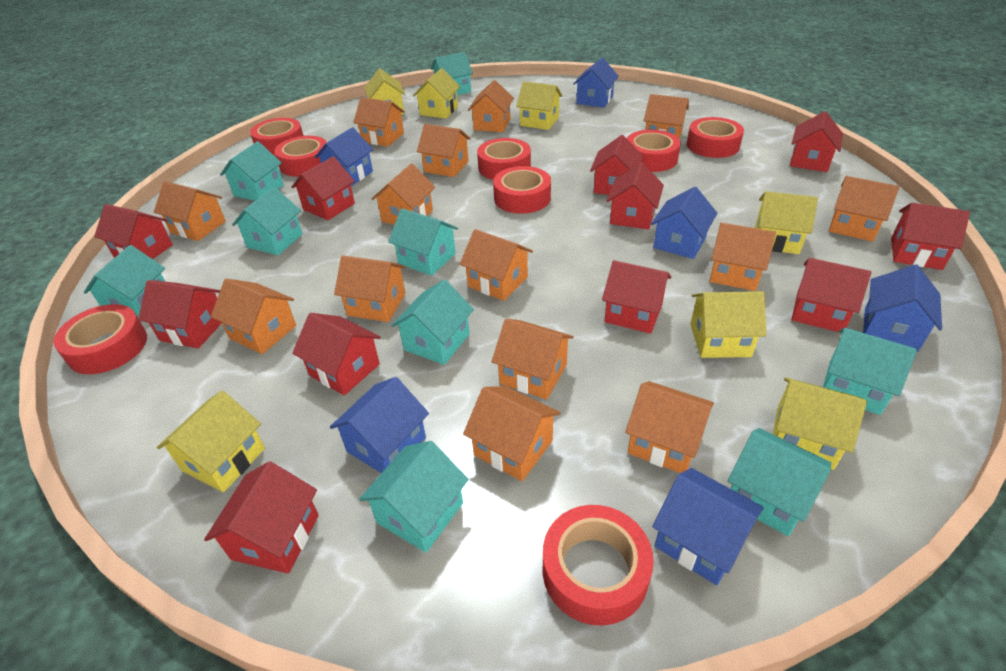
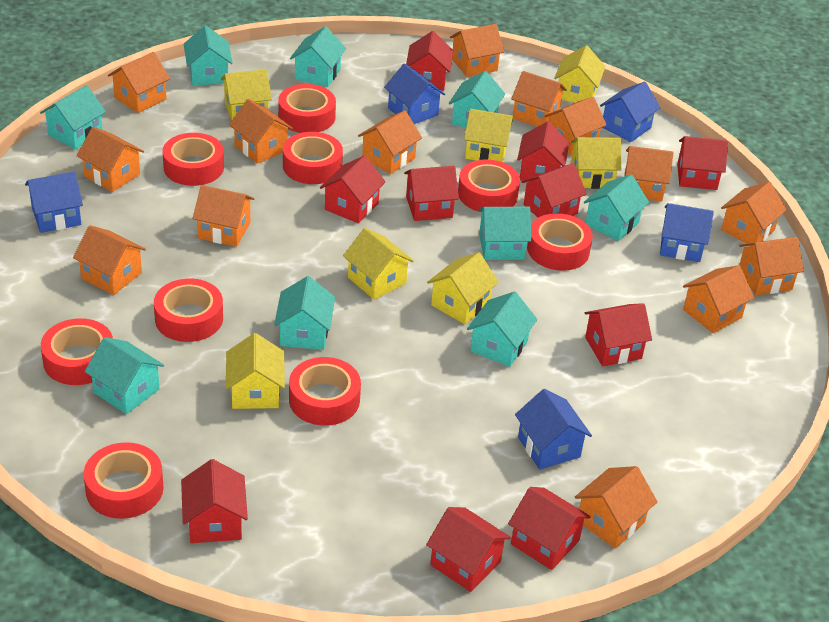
blue house: 6 -> 5
red house: 11 -> 10
red tape: 8 -> 9

